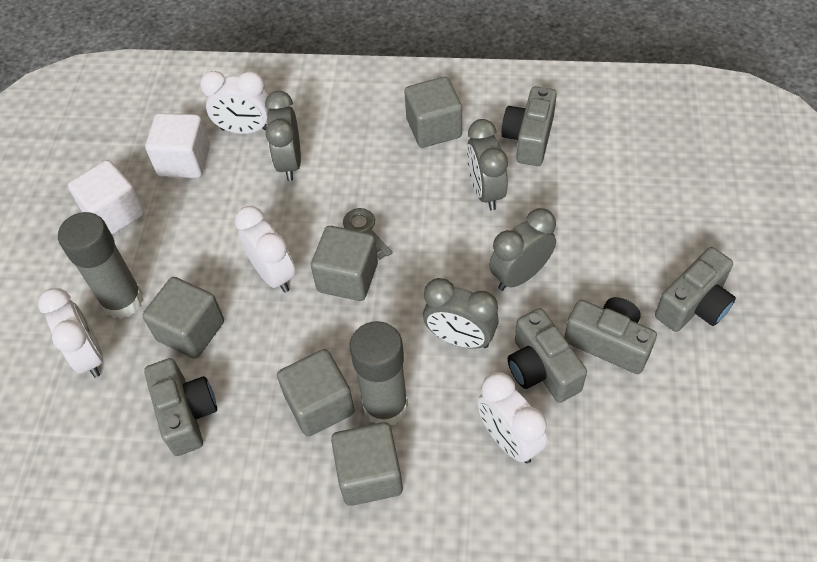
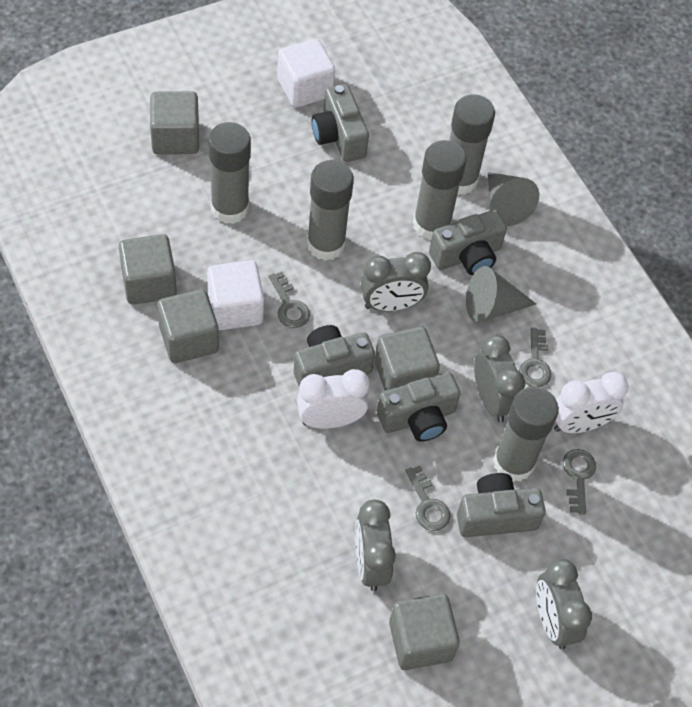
grey cone: 0 -> 2
grey glue stick: 2 -> 5
grey key: 1 -> 4
white clock: 4 -> 2

